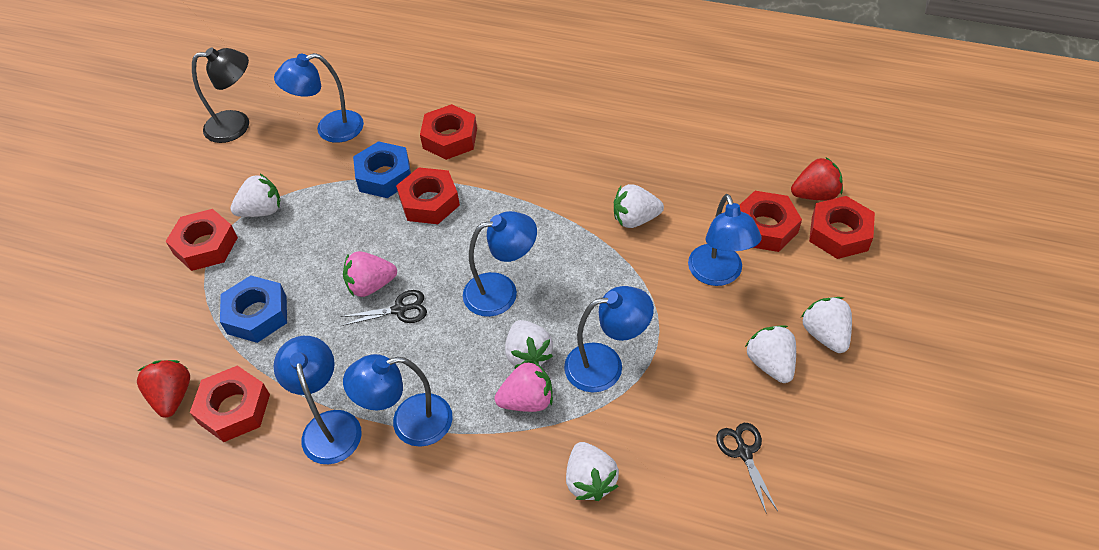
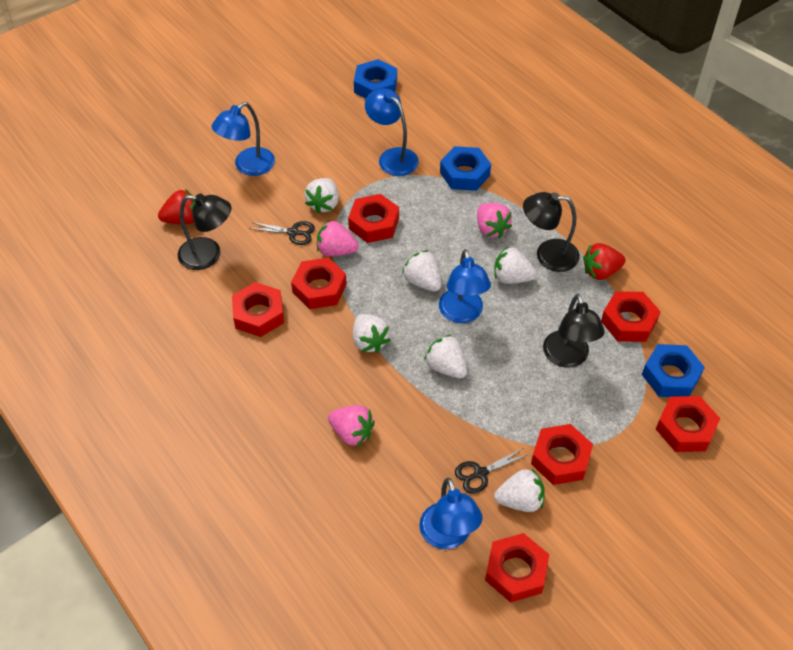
black lamp: 1 -> 3
blue lamp: 6 -> 4
blue nut: 2 -> 3
pink strawberry: 2 -> 3
red nut: 6 -> 7

